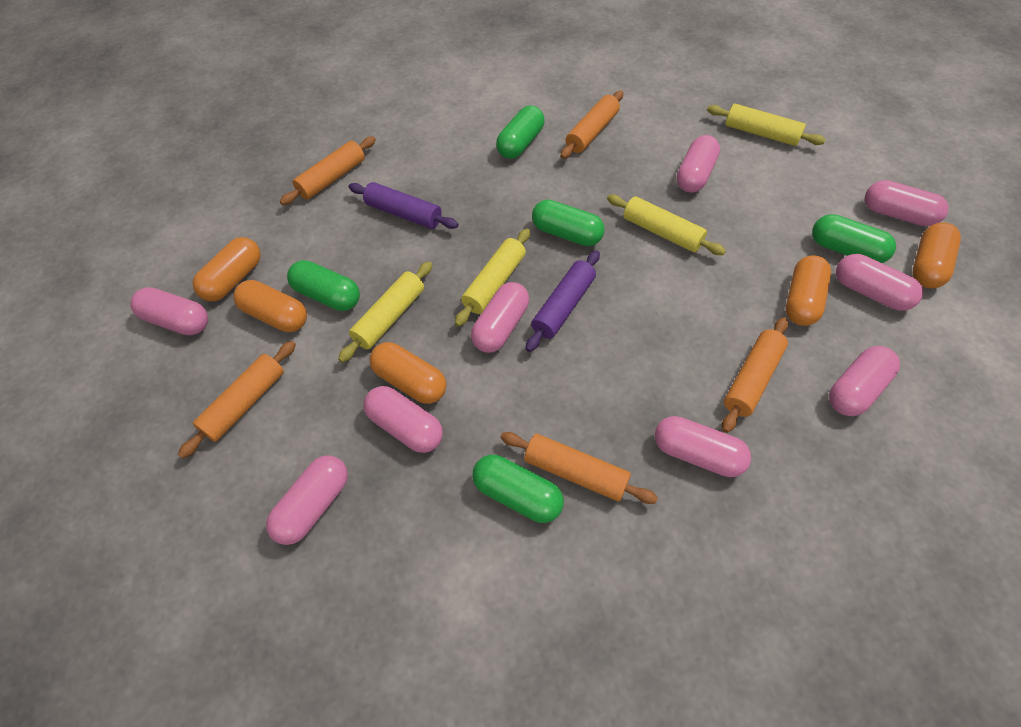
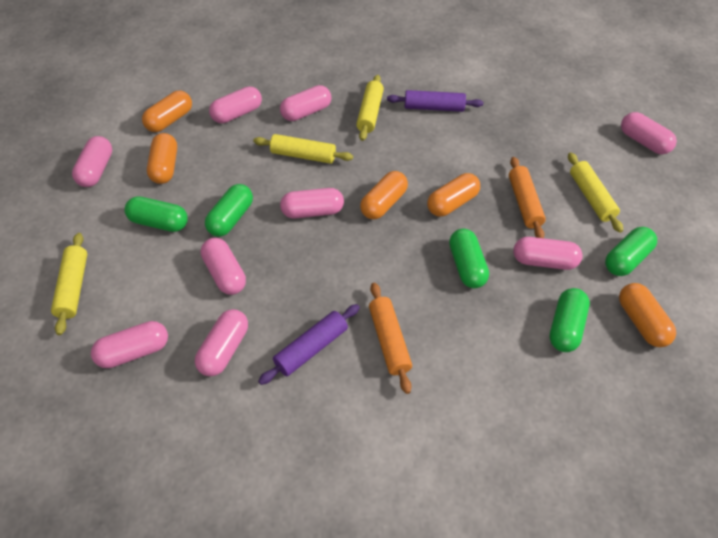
orange rolling pin: 5 -> 2

